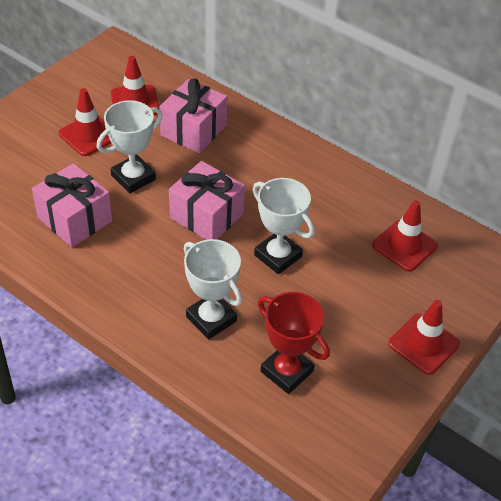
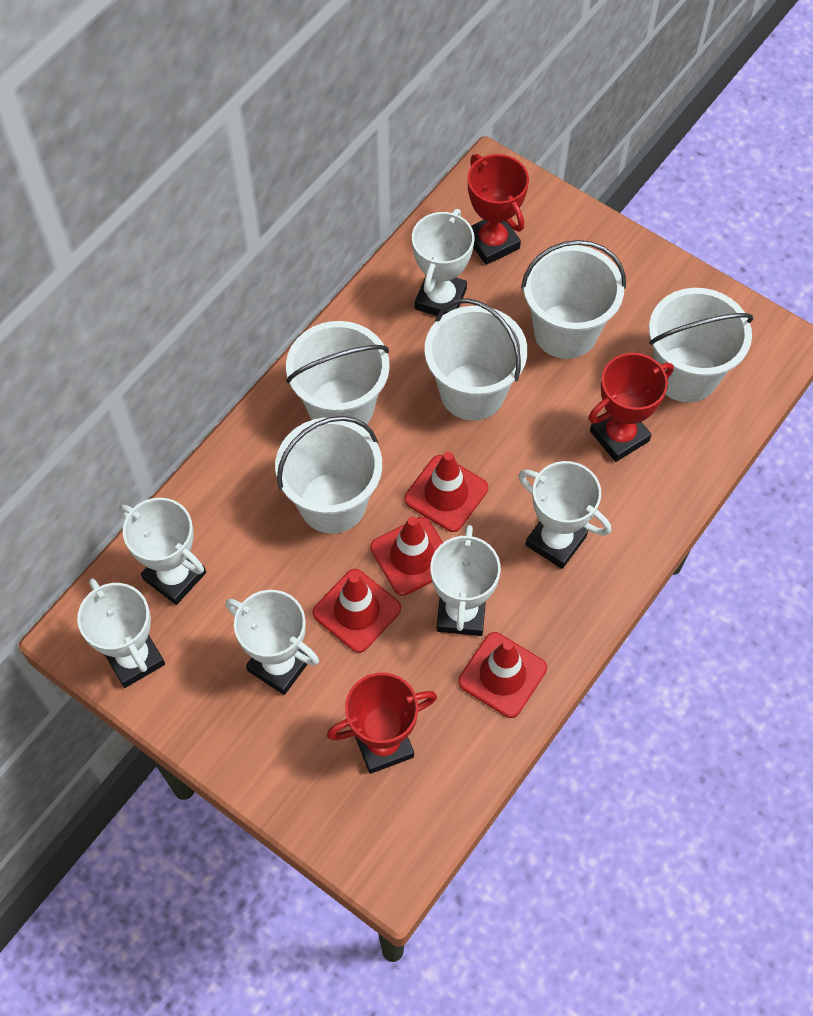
pink gift: 3 -> 0
red trophy: 1 -> 3
white bucket: 0 -> 5
white trophy: 3 -> 6

